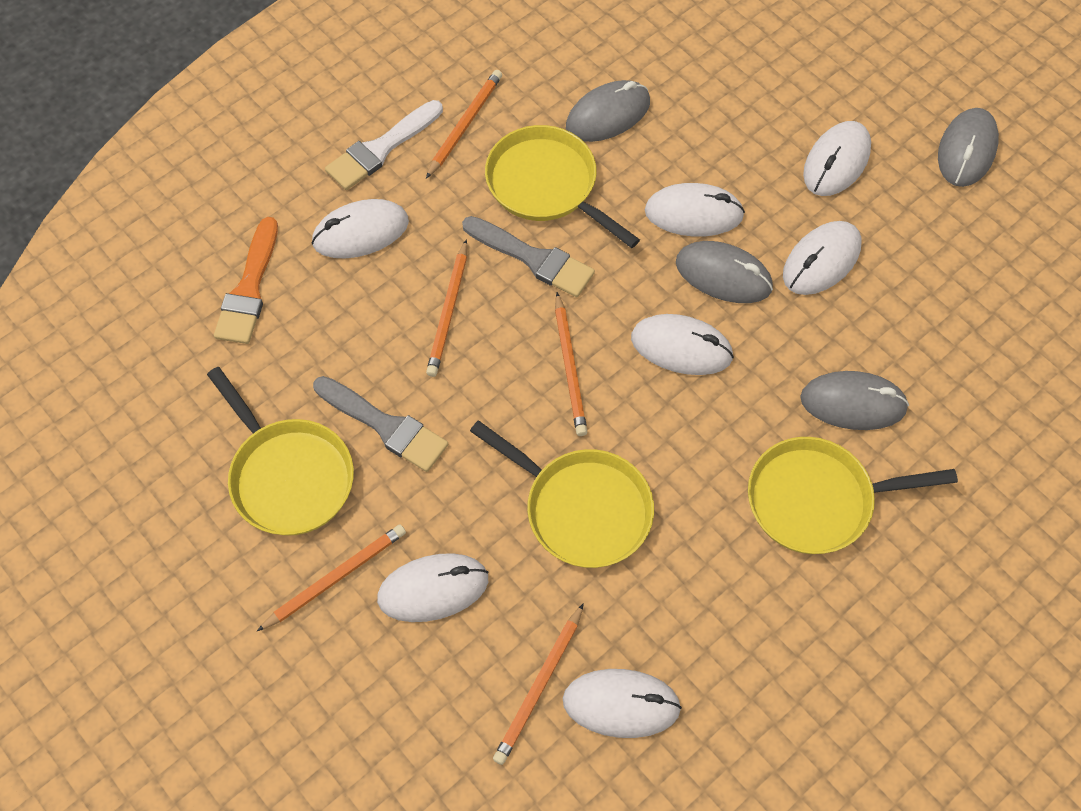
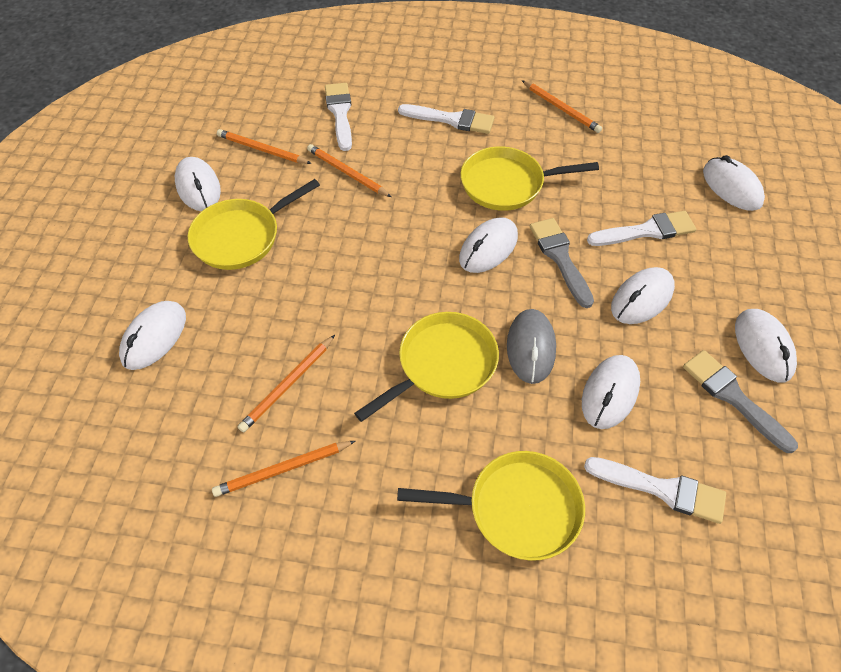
grey mouse: 4 -> 1
orange brush: 1 -> 0
white brush: 1 -> 4

